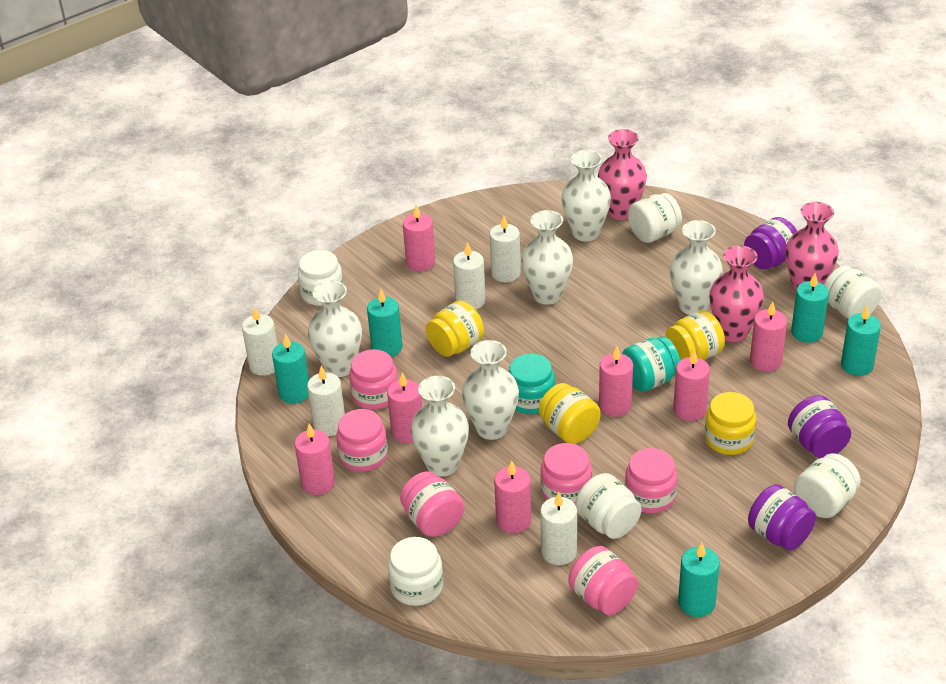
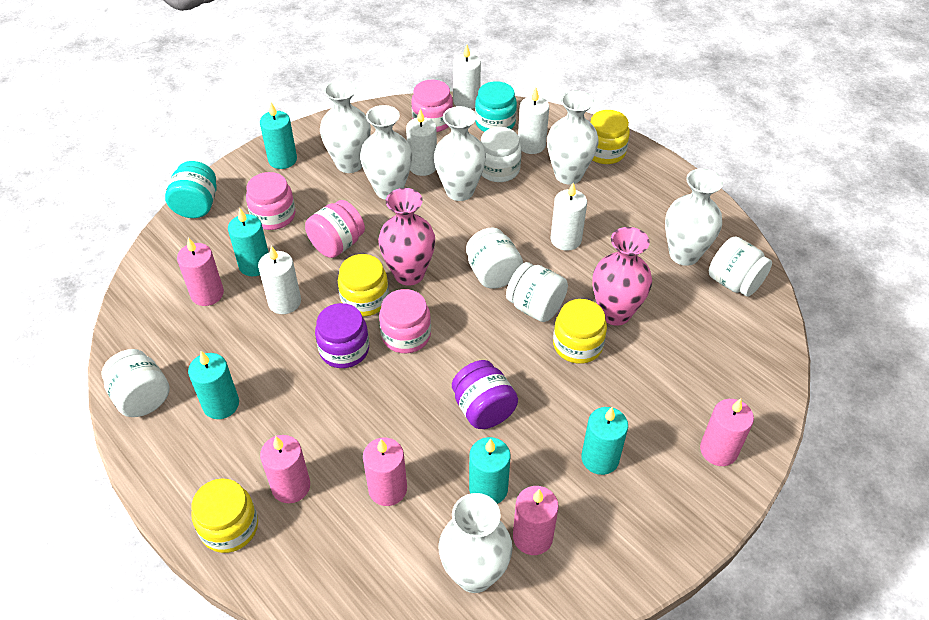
pink candle: 7 -> 5
pink jar: 6 -> 4
pink vase: 3 -> 2
purple jar: 3 -> 2
white jar: 6 -> 5

